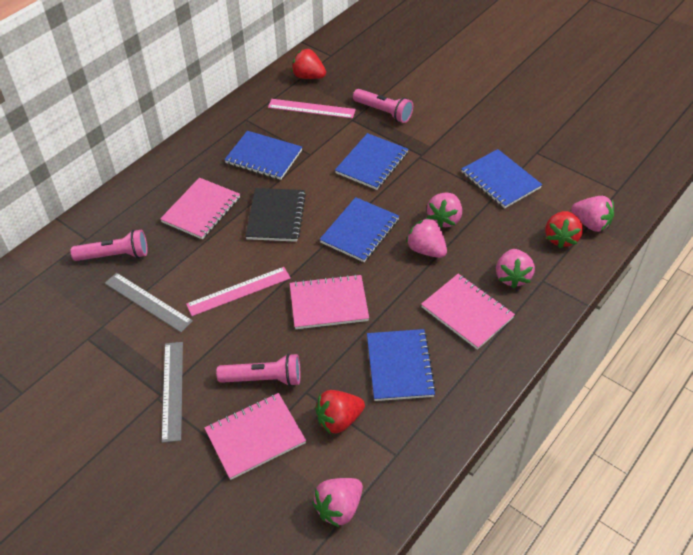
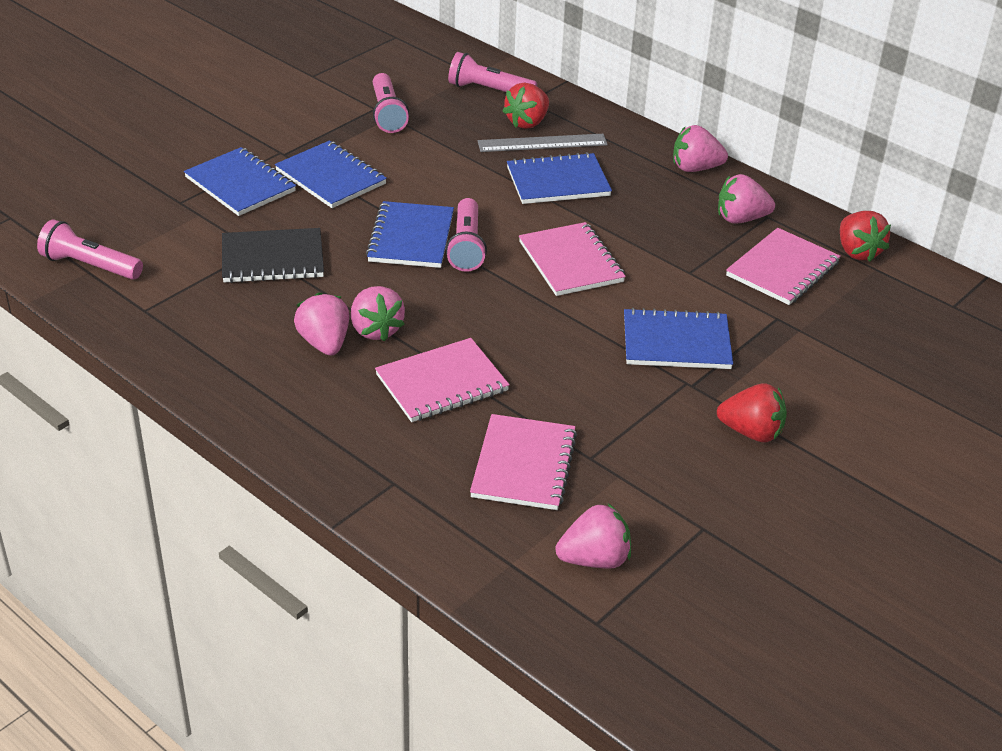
grey ruler: 2 -> 1
pink flashlight: 3 -> 4
pink ruler: 2 -> 0

